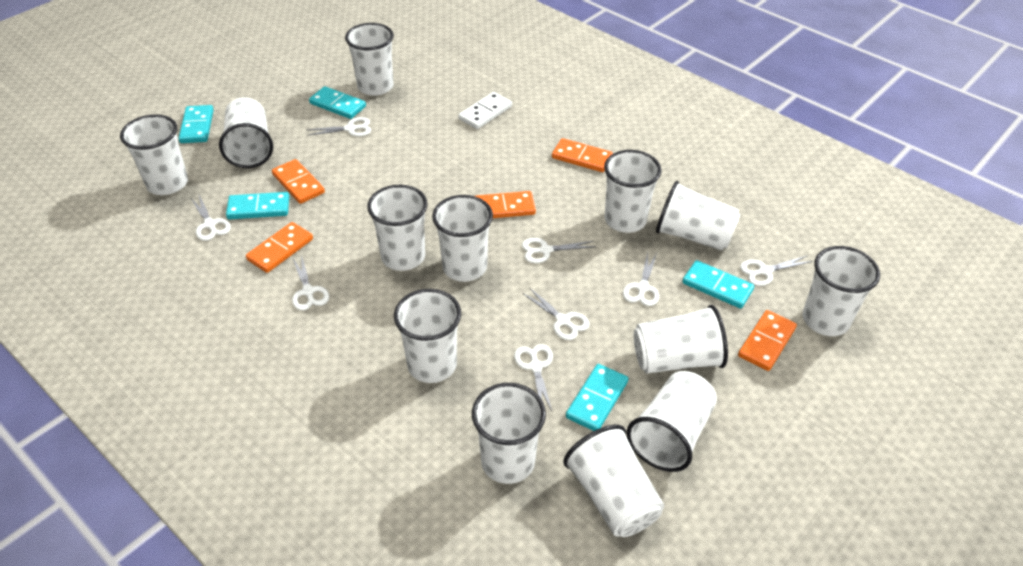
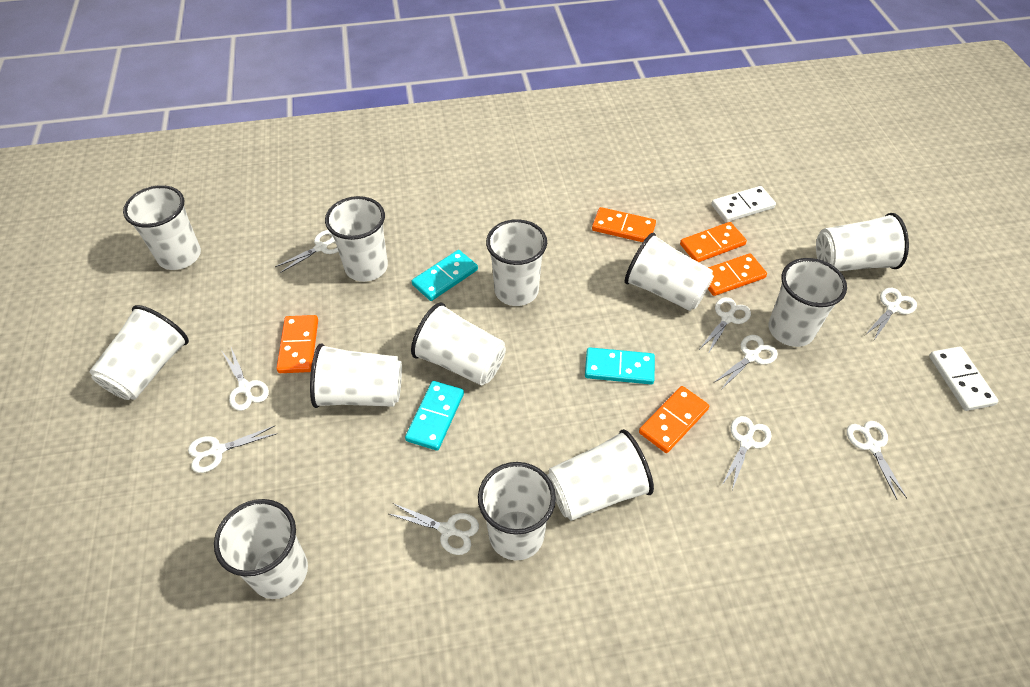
turquoise domino: 5 -> 3
white cup: 13 -> 12
white domino: 1 -> 2
white scissors: 8 -> 9

